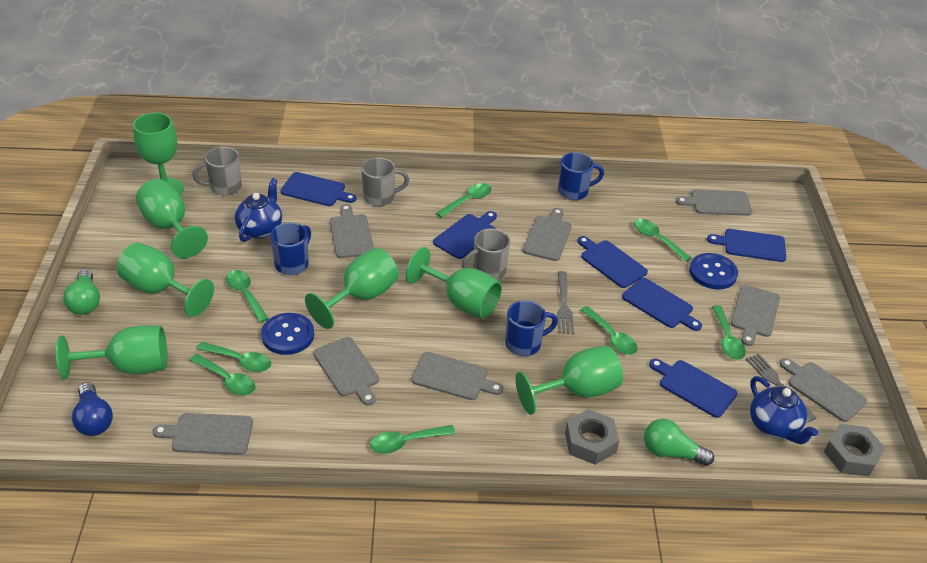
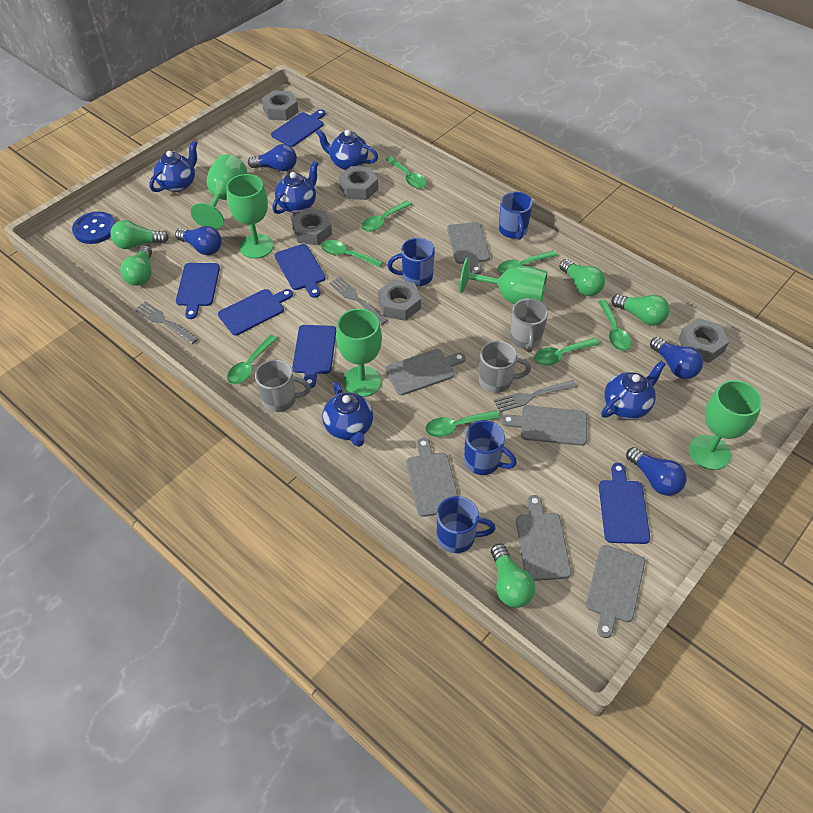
blue button: 2 -> 1
blue light bulb: 1 -> 4
blue mug: 3 -> 4
blue teapot: 2 -> 5
green goblet: 7 -> 5
green light bulb: 2 -> 5
grey cutting board: 8 -> 6
grey fork: 2 -> 3
grey nut: 2 -> 5

